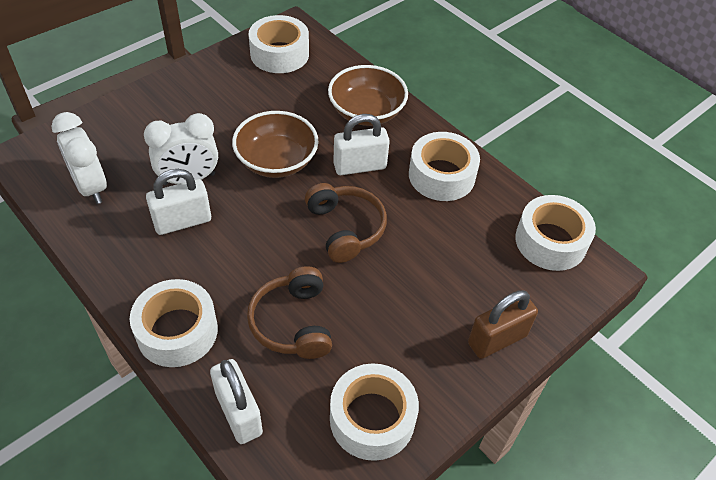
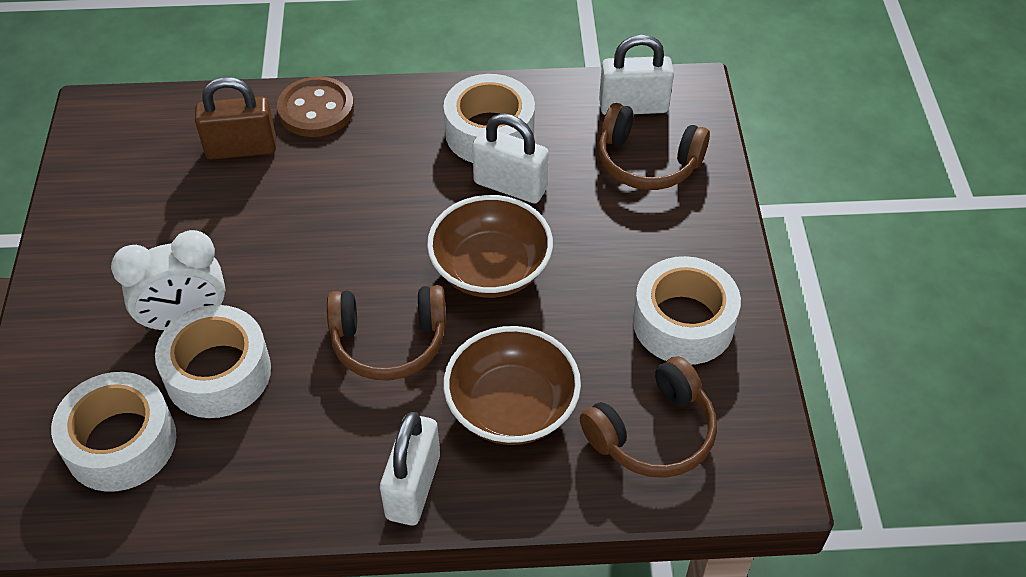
brown button: 0 -> 1
brown headphones: 2 -> 3
white clock: 2 -> 1
white tape: 5 -> 4

